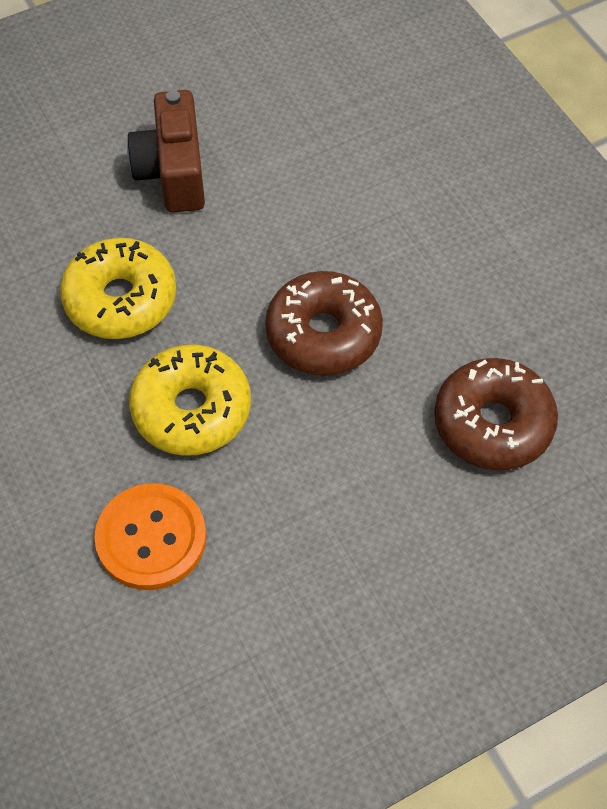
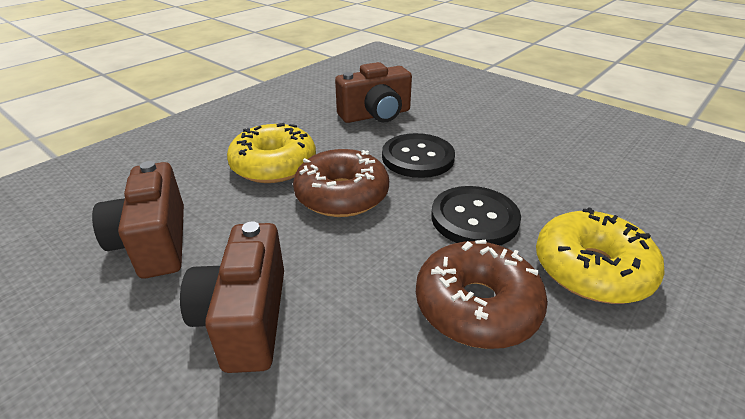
black button: 0 -> 2
brown camera: 1 -> 3
orange button: 1 -> 0

